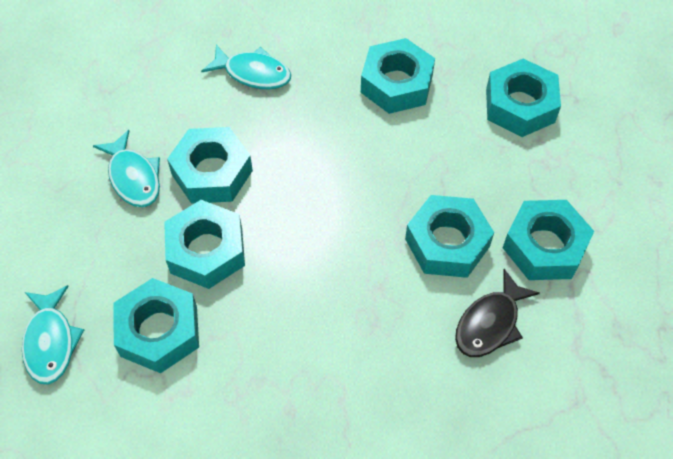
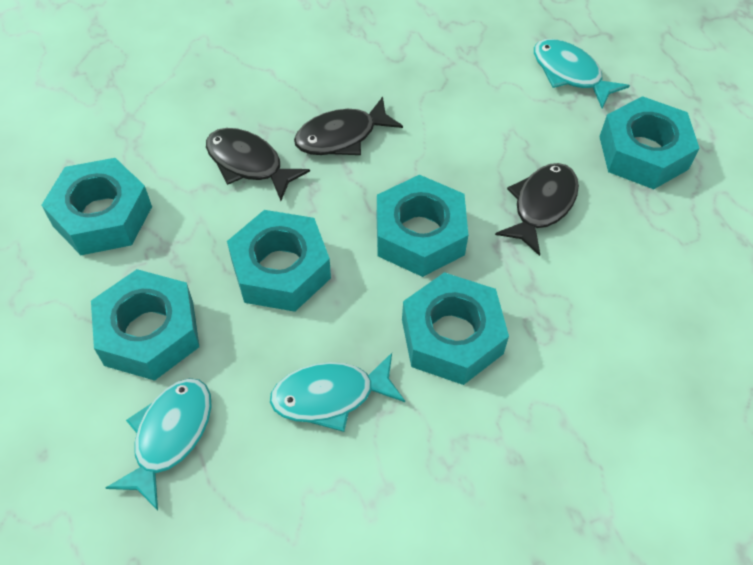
black fish: 1 -> 3
turquoise nut: 7 -> 6

